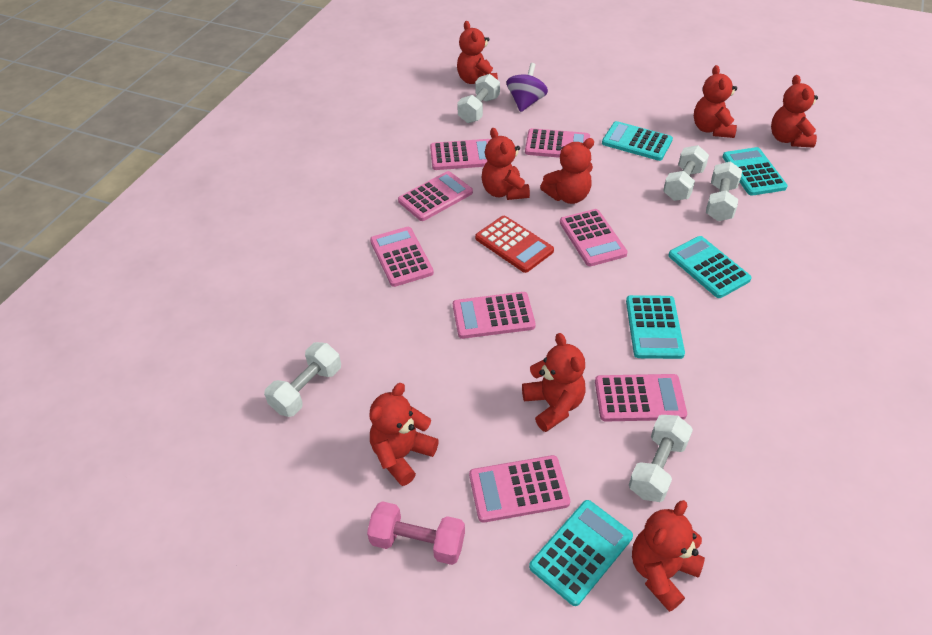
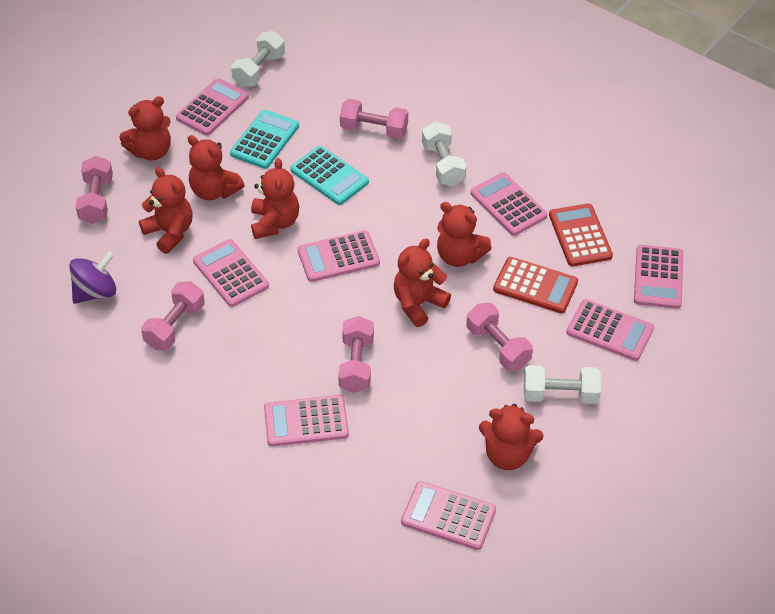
pink dumbbell: 1 -> 5
red calculator: 1 -> 2
red teddy bear: 8 -> 7
turquoise calculator: 5 -> 2
white dumbbell: 5 -> 3

